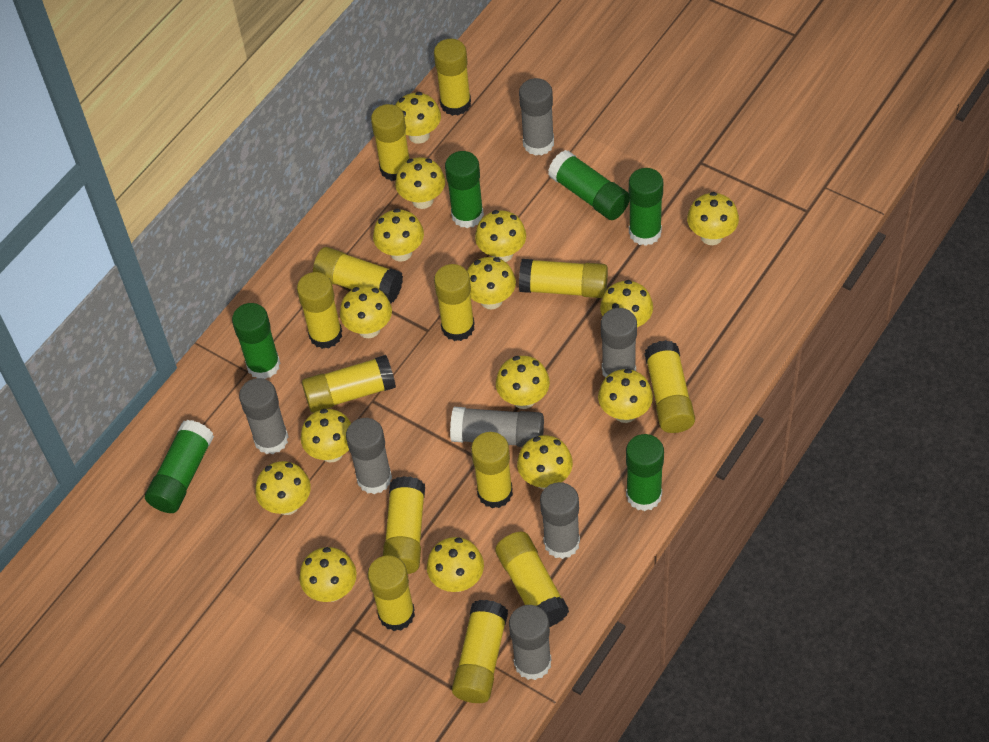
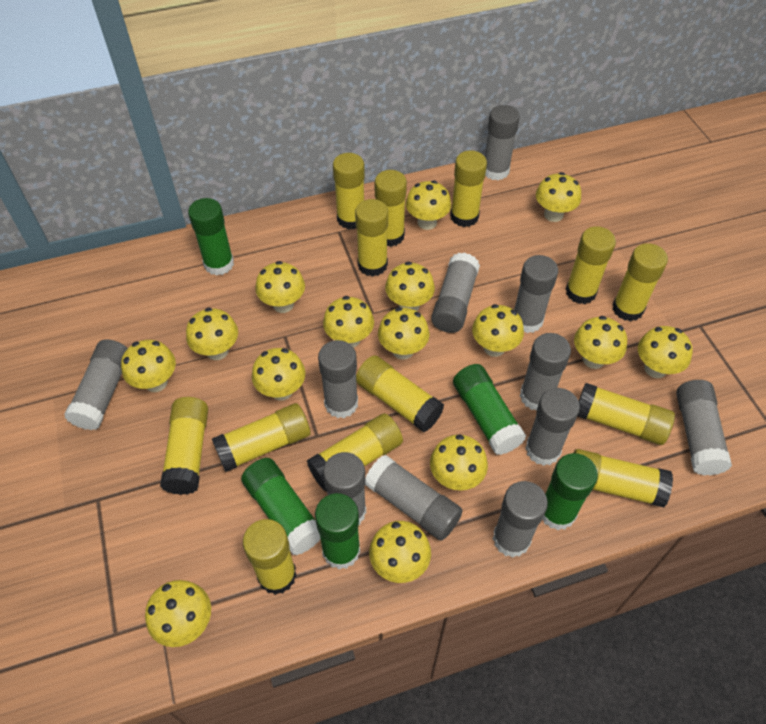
green glue stick: 6 -> 5
grey glue stick: 7 -> 11

